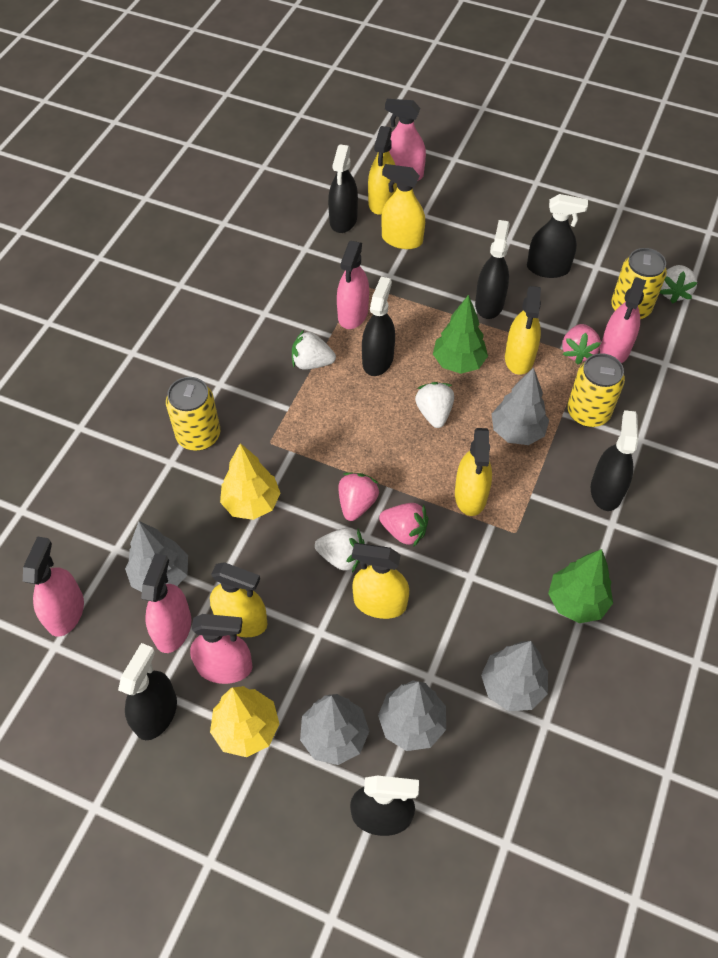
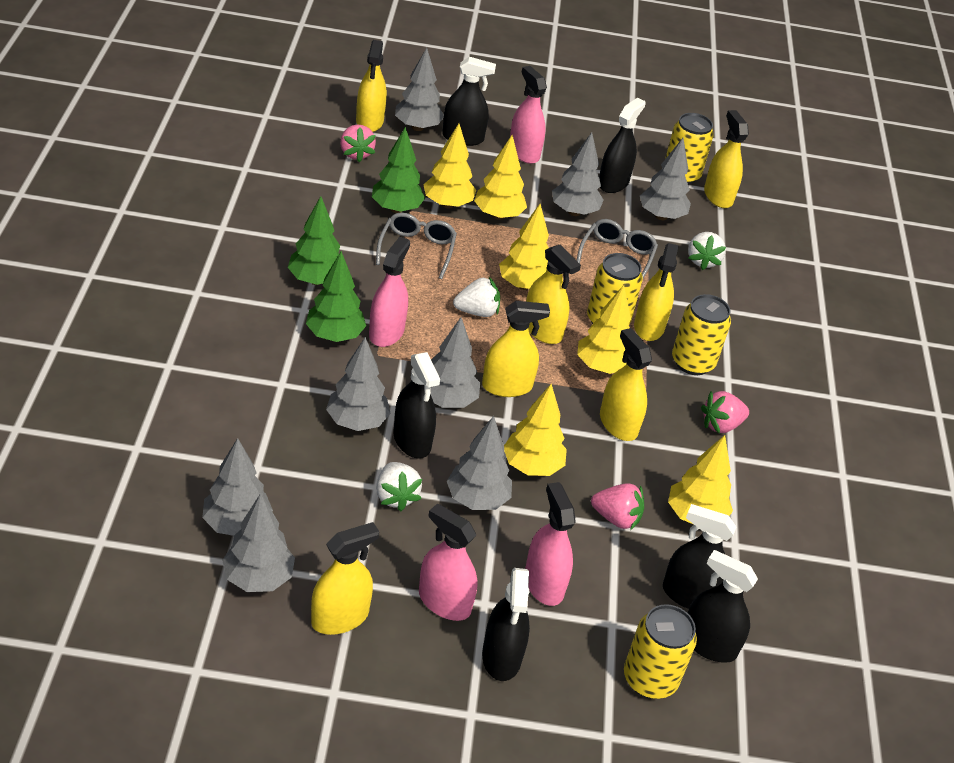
black spray bottle: 7 -> 6
green tree: 2 -> 3
grey glasses: 0 -> 2
grey tree: 5 -> 8
pink spray bottle: 6 -> 4
white strawberry: 4 -> 3
yellow can: 3 -> 4
yellow spray bottle: 6 -> 7
yellow tree: 2 -> 6

